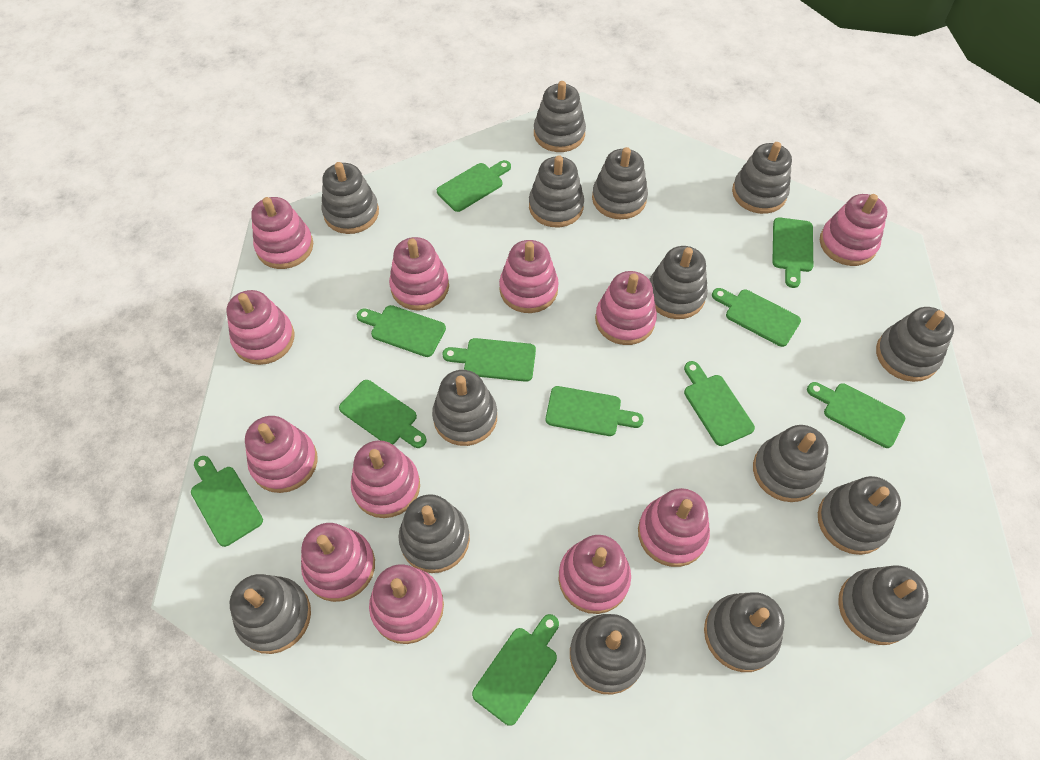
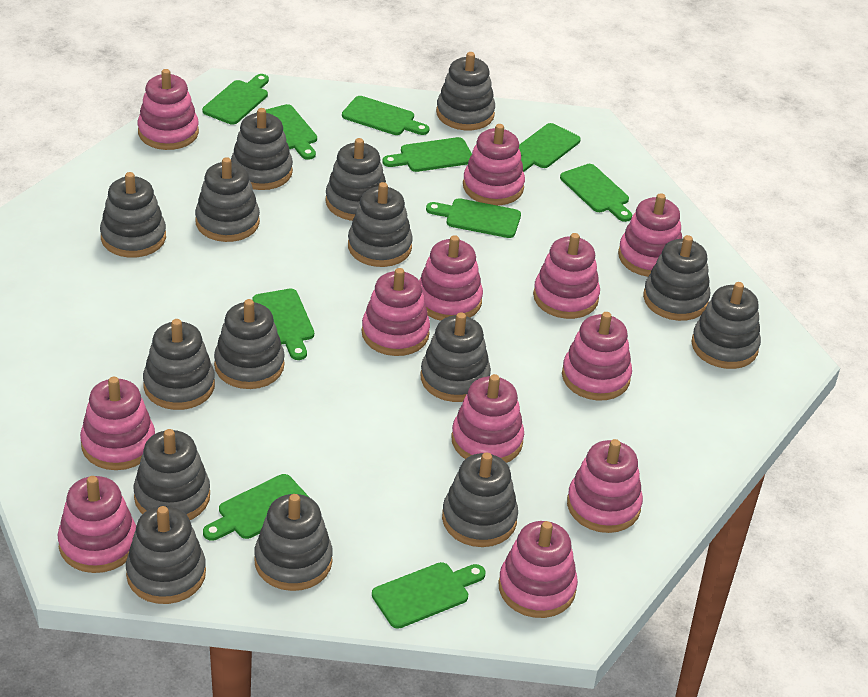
green cutting board: 11 -> 10

